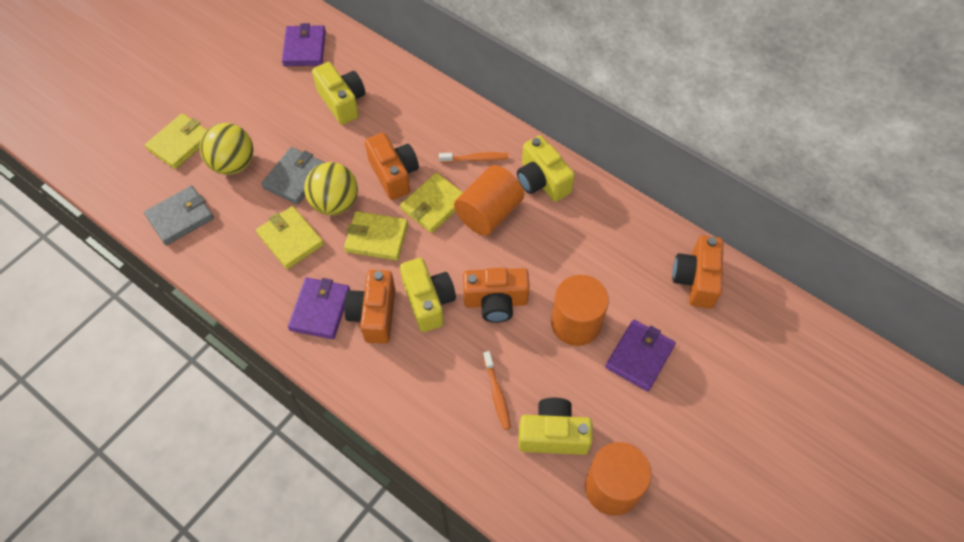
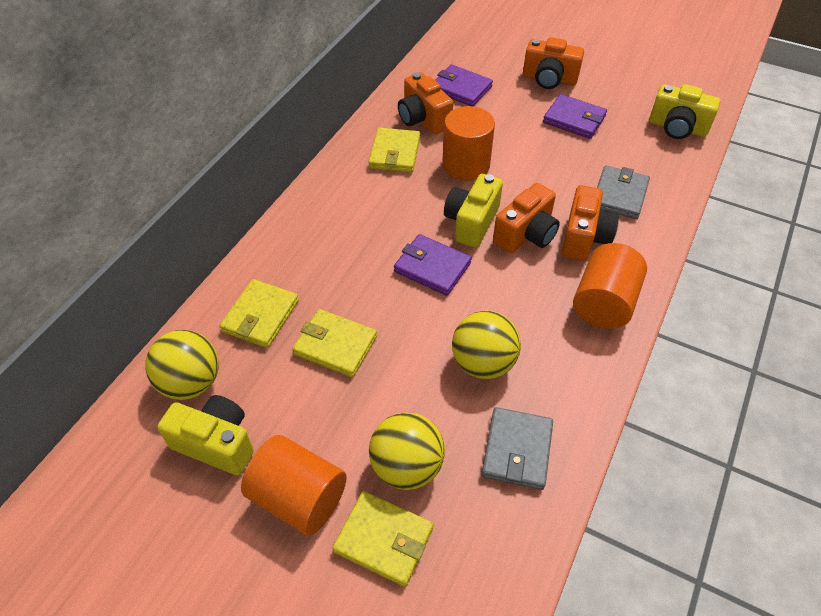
orange toothbrush: 2 -> 0
yellow ball: 2 -> 3
yellow camera: 4 -> 3

